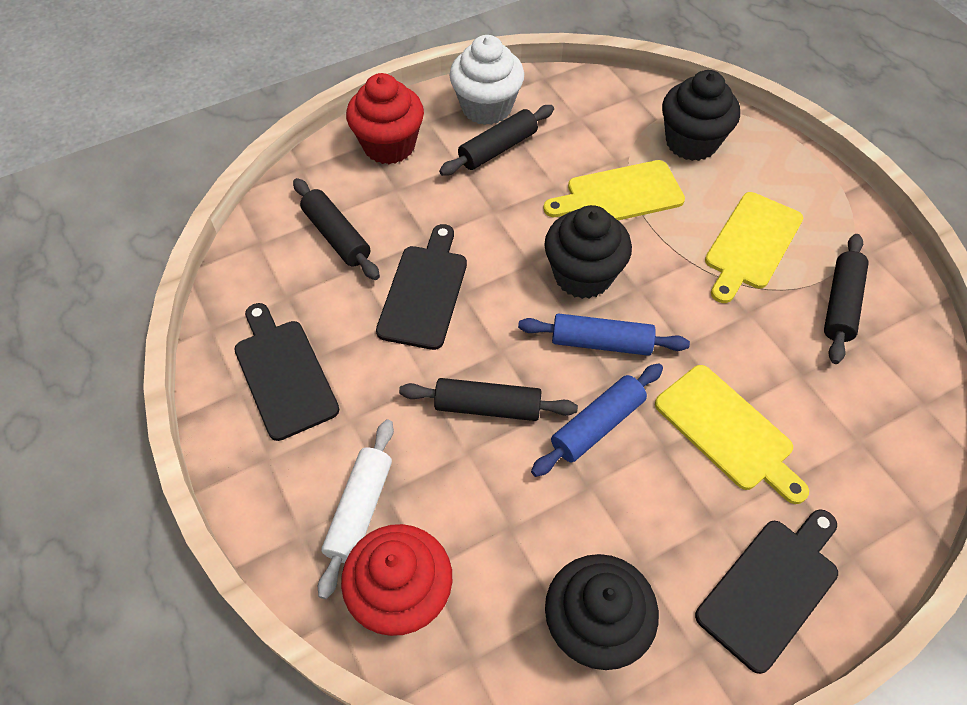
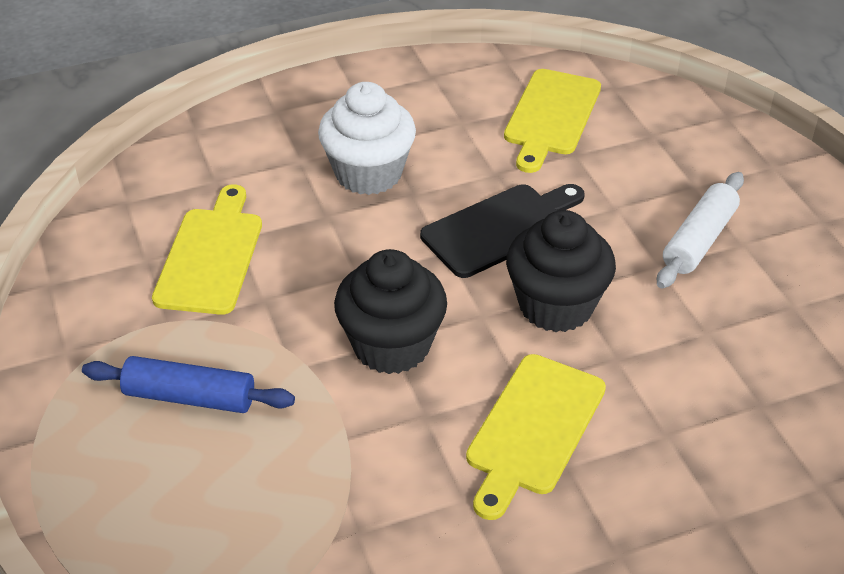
black cupcake: 3 -> 2
black cutting board: 3 -> 1
black rolling pin: 4 -> 0
blue rolling pin: 2 -> 1
red cupcake: 2 -> 0

